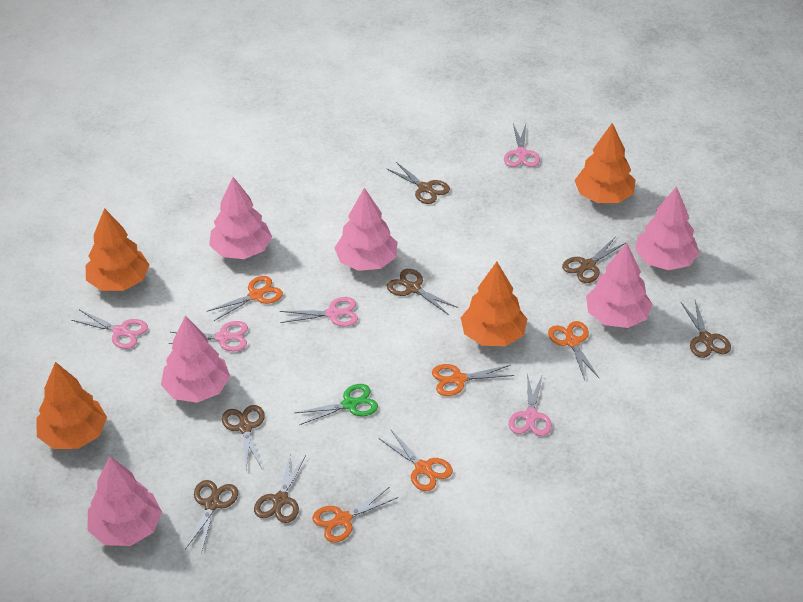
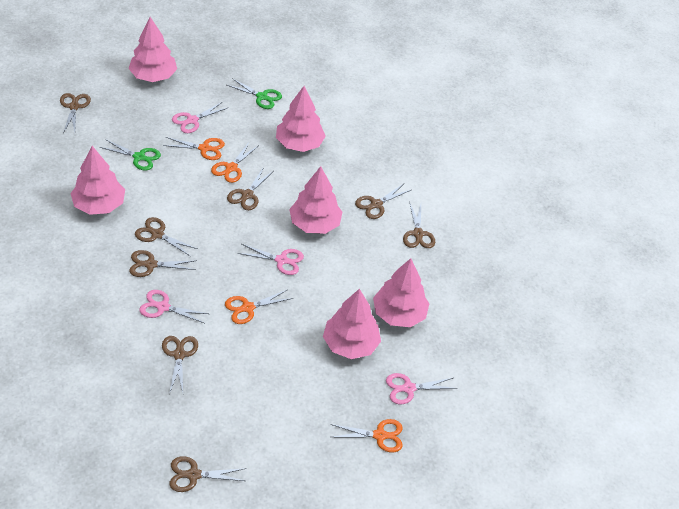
brown scissors: 7 -> 8
green scissors: 1 -> 2
orange scissors: 5 -> 4
orange tree: 4 -> 0
pink scissors: 5 -> 4

